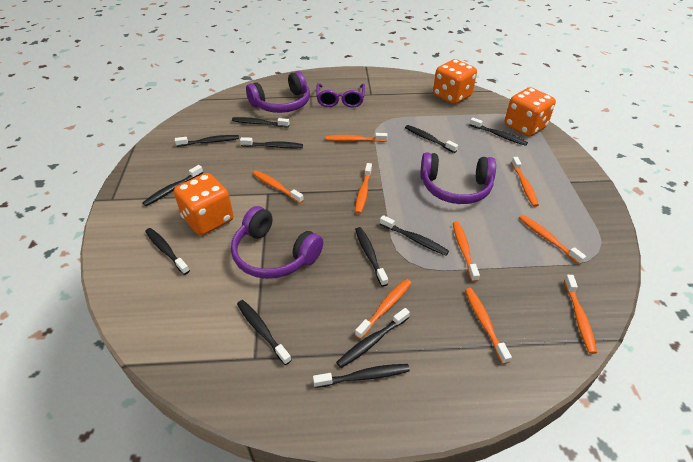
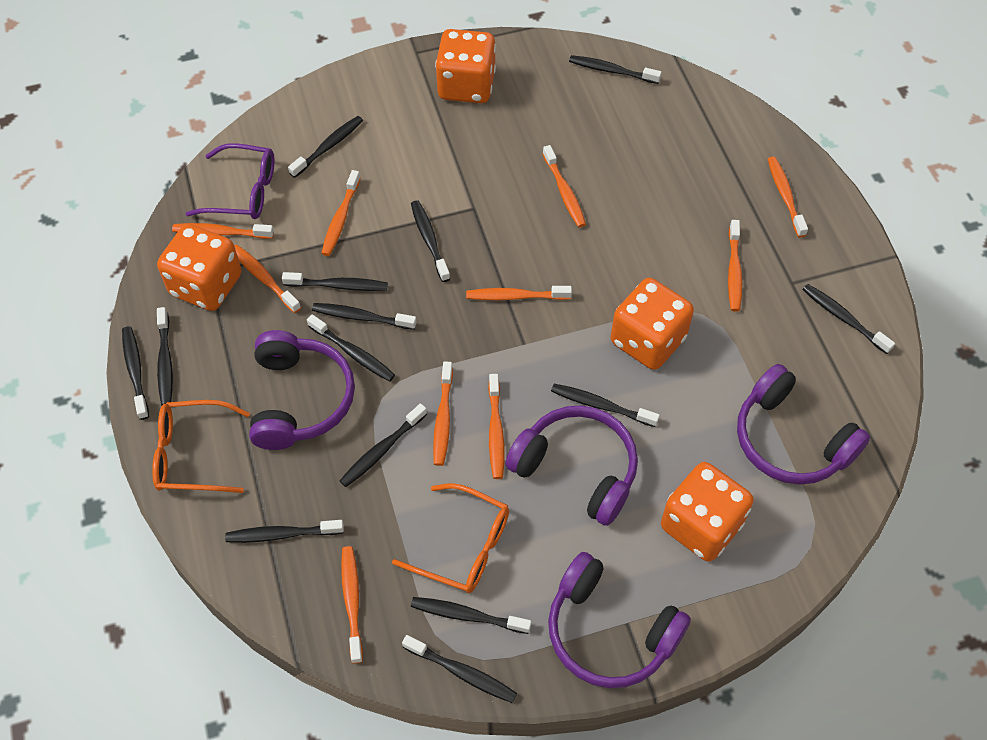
black toothbrush: 12 -> 14
orange dice: 3 -> 4
orange glasses: 0 -> 2
orange toothbrush: 9 -> 10
purple headphones: 3 -> 4

